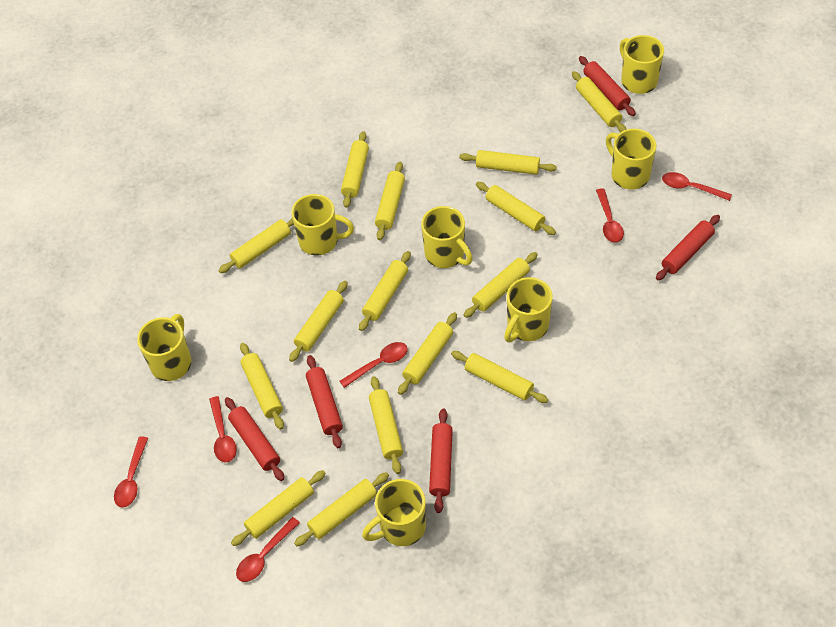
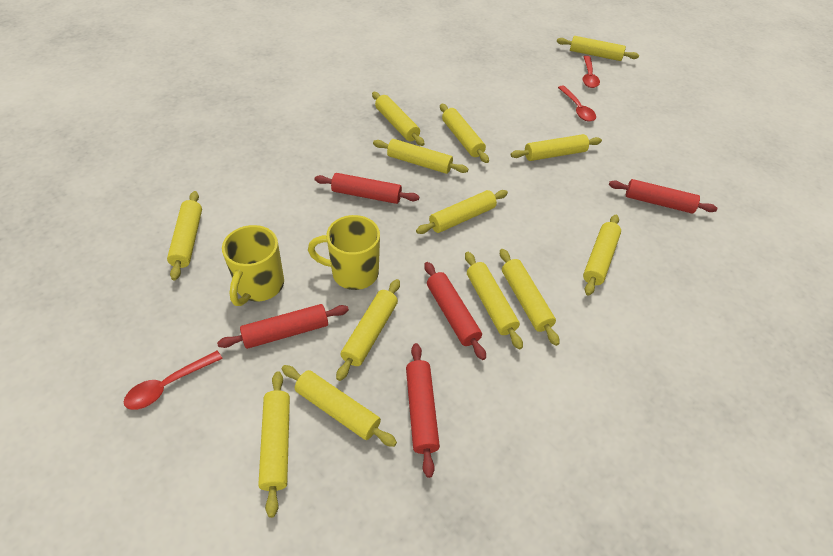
red spoon: 6 -> 3
yellow mug: 7 -> 2
yellow rolling pin: 15 -> 13

